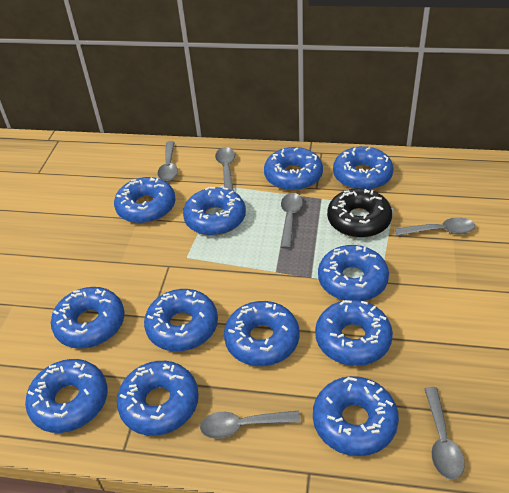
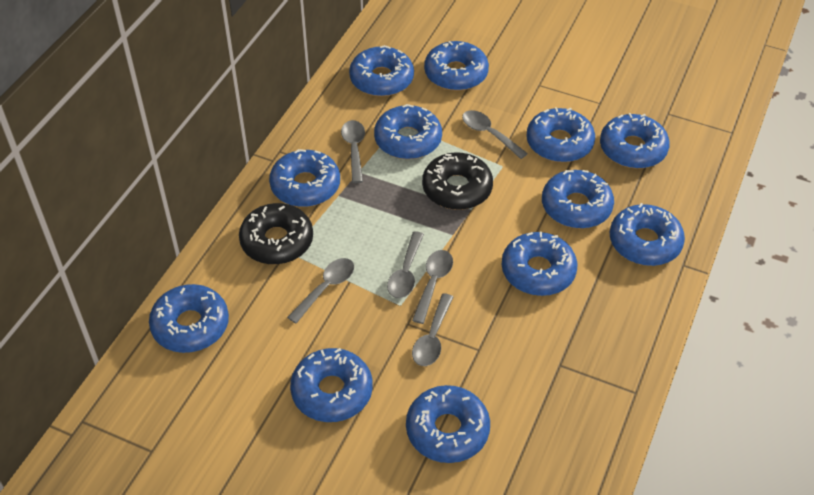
black donut: 1 -> 2

